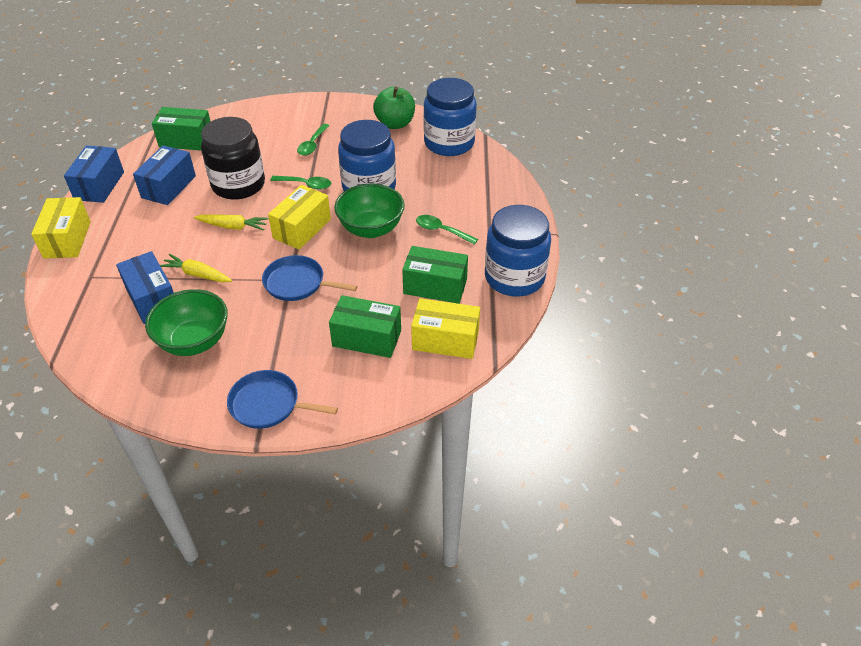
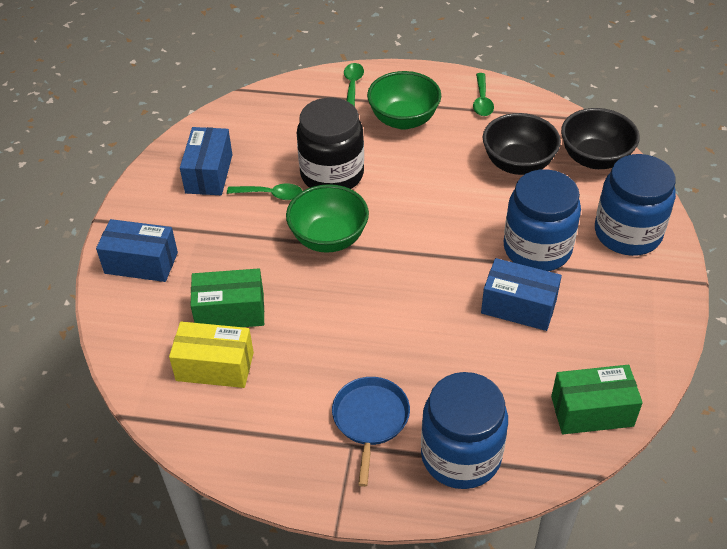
black bowl: 0 -> 2
blue pan: 2 -> 1
green apple: 1 -> 0
green box: 3 -> 2
yellow box: 3 -> 1
yellow carrot: 2 -> 0

